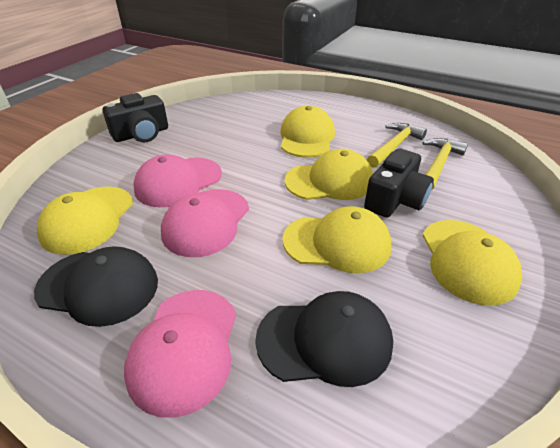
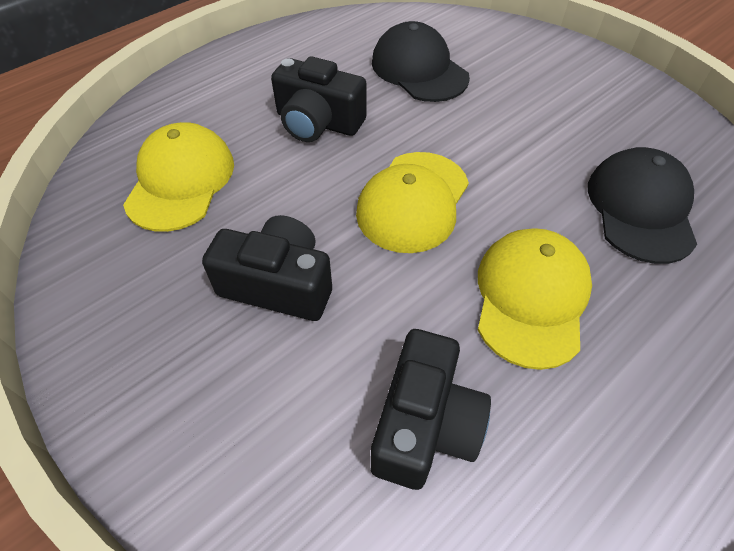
black camera: 2 -> 3
pink cap: 3 -> 0
yellow cap: 5 -> 3
yellow hammer: 2 -> 0

